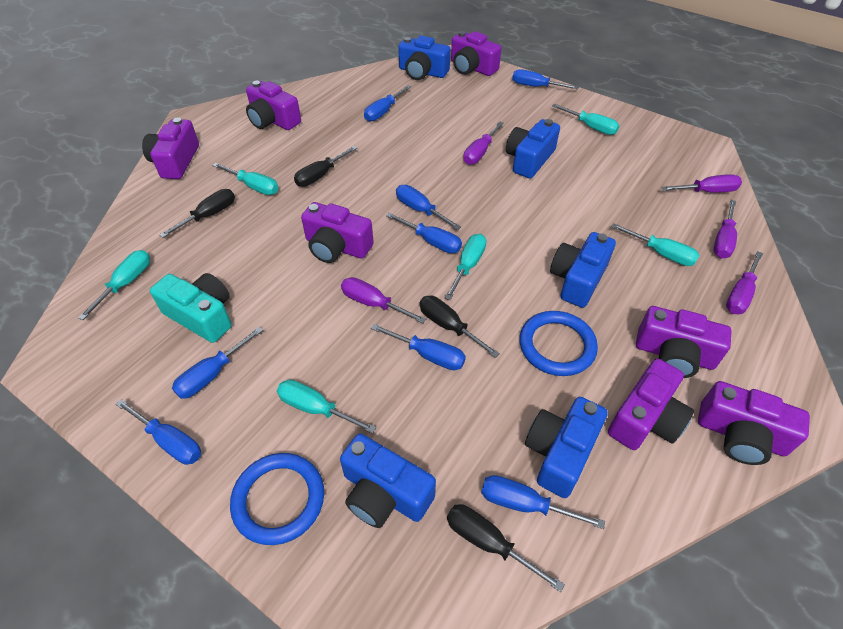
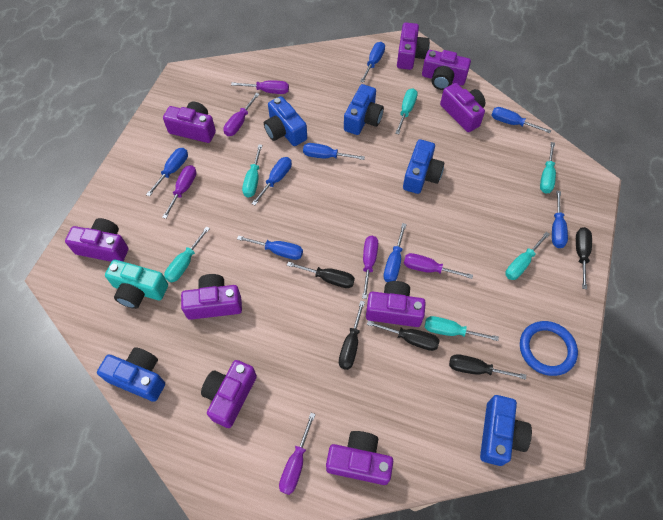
black screwdriver: 4 -> 5
blue ring: 2 -> 1
purple camera: 7 -> 9
purple screwdriver: 5 -> 6

